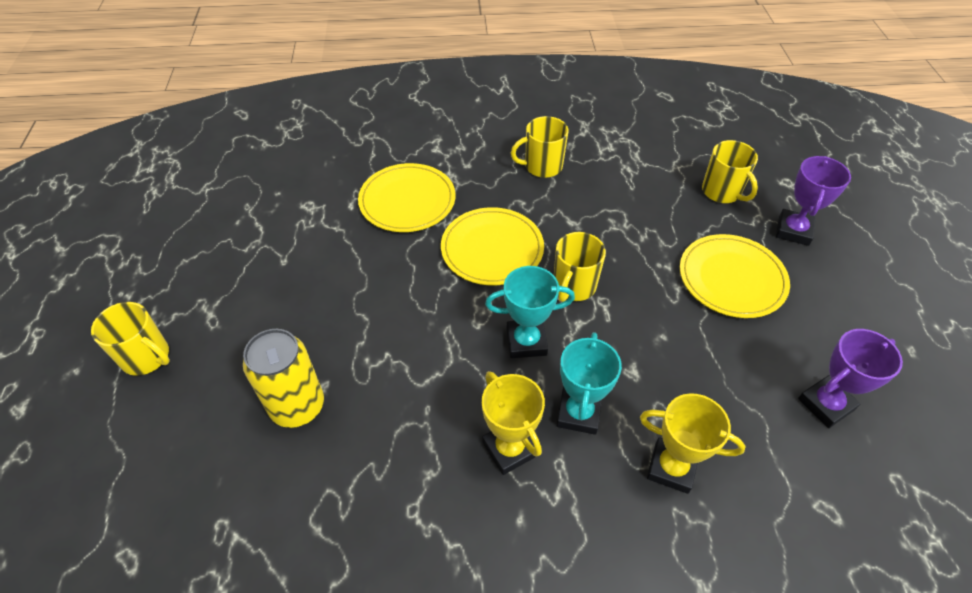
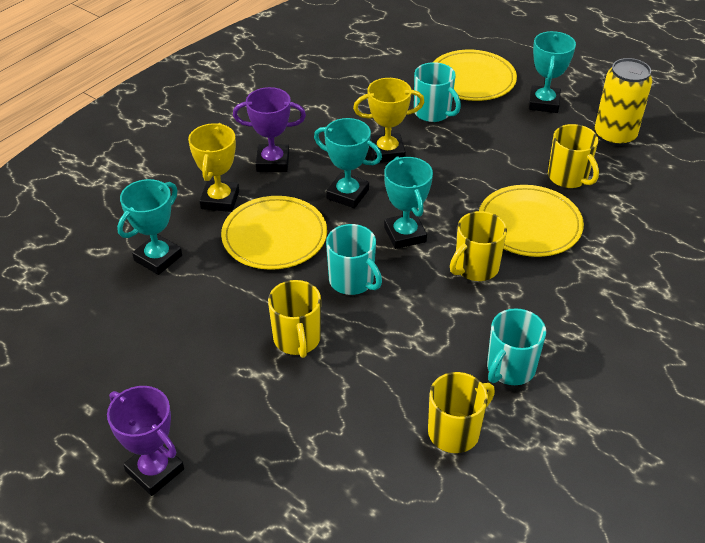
turquoise mug: 0 -> 3
turquoise trophy: 2 -> 4

